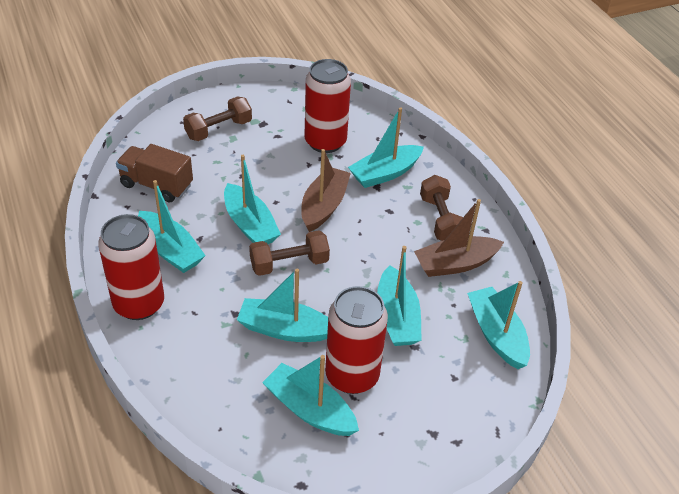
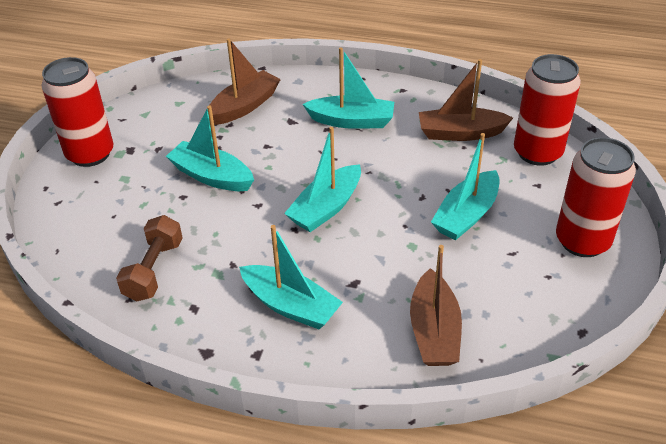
brown boat: 2 -> 3
brown dumbbell: 3 -> 1
brown truck: 1 -> 0
turquoise boat: 7 -> 5

